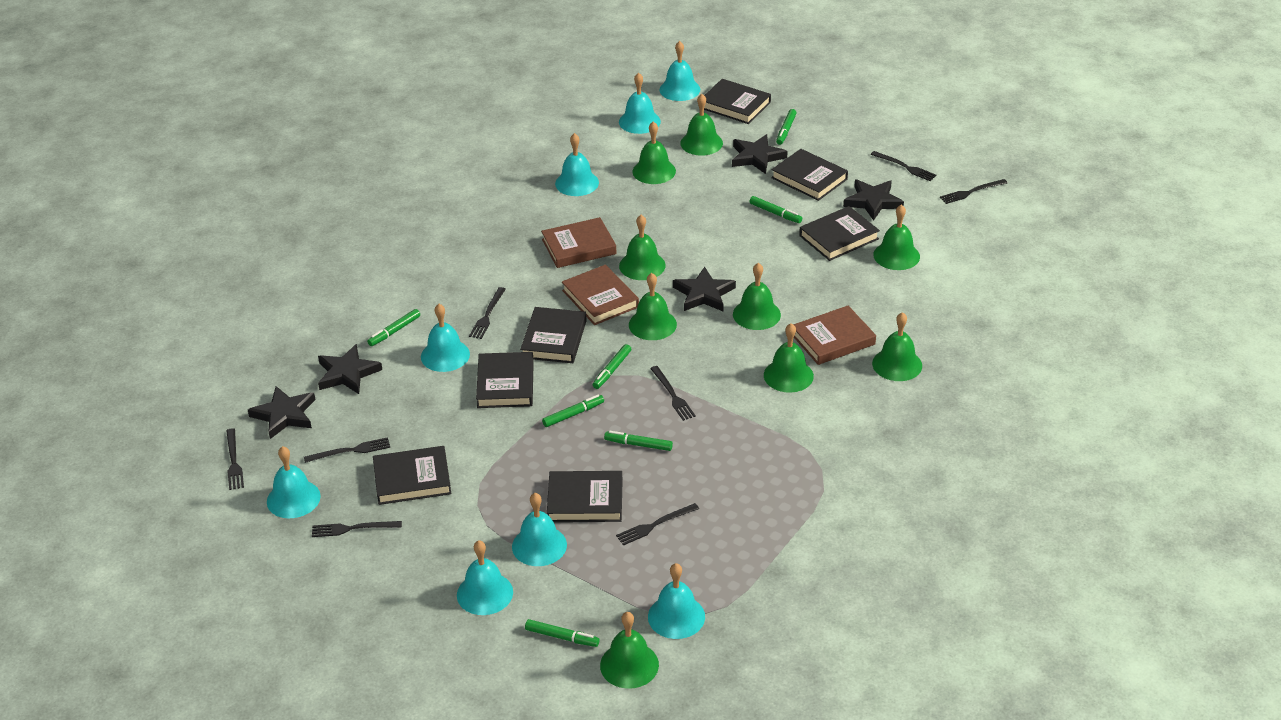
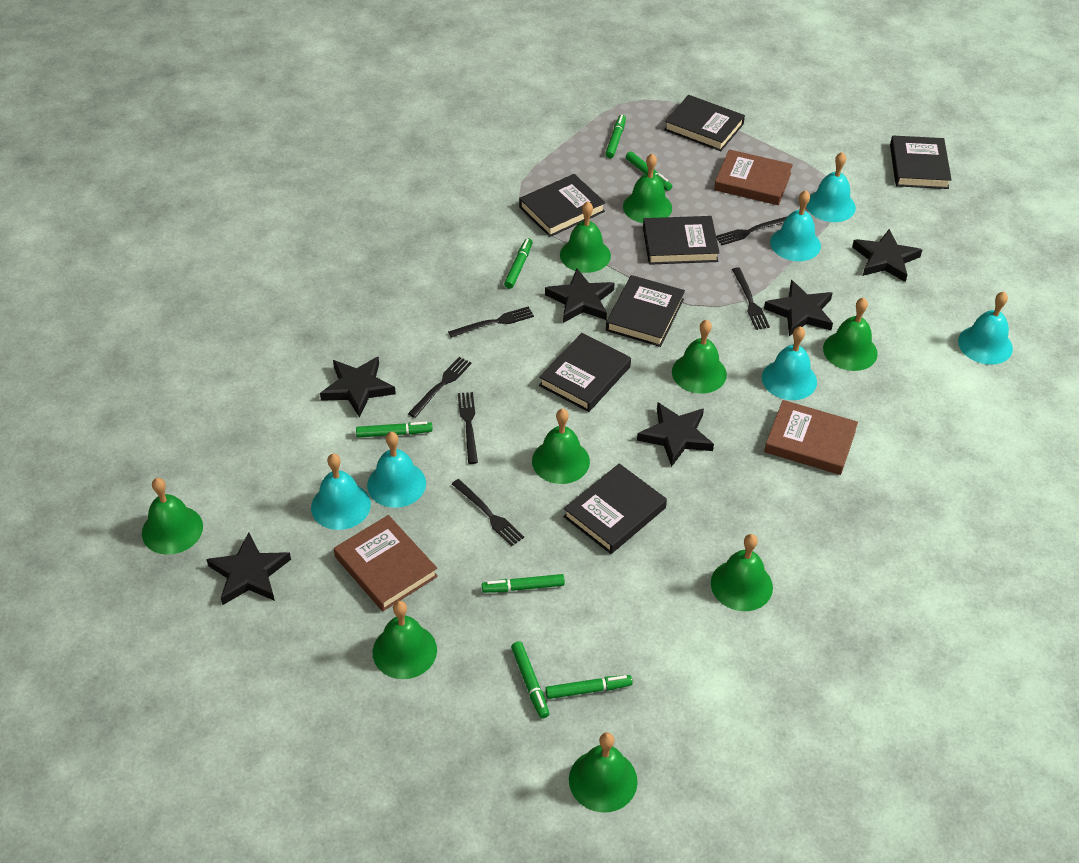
black fork: 8 -> 6
black star: 5 -> 6
turquoise bell: 8 -> 6

